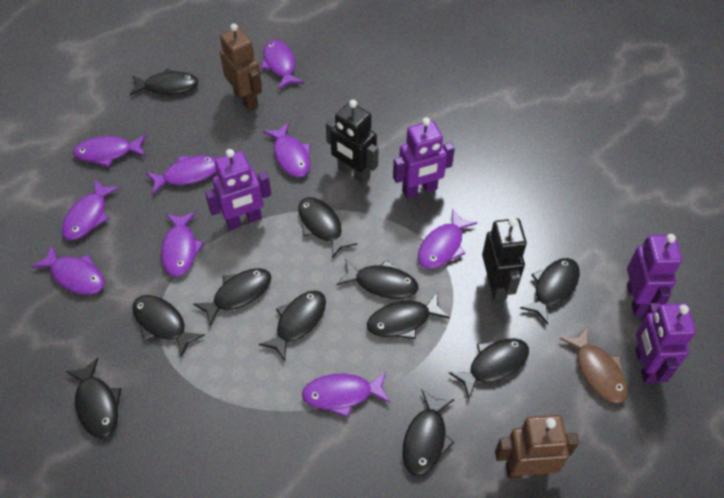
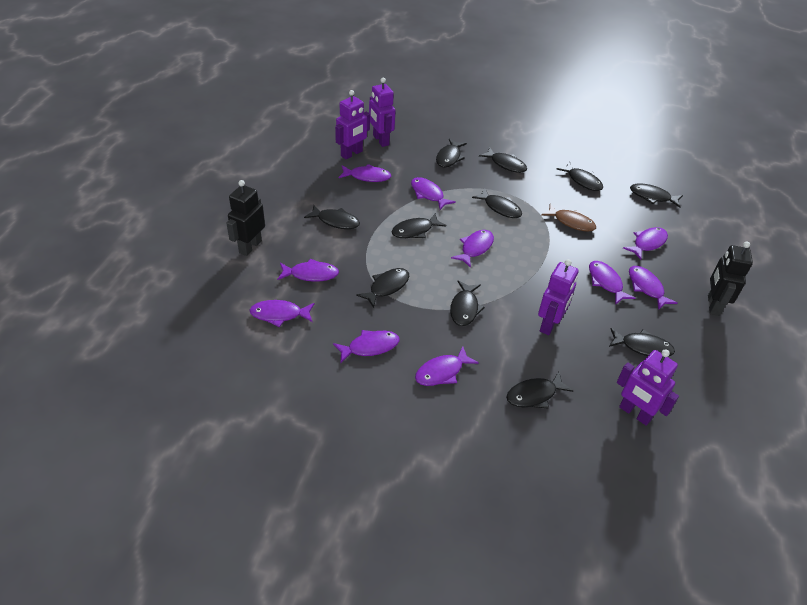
brown robot: 2 -> 0
purple fish: 9 -> 10

